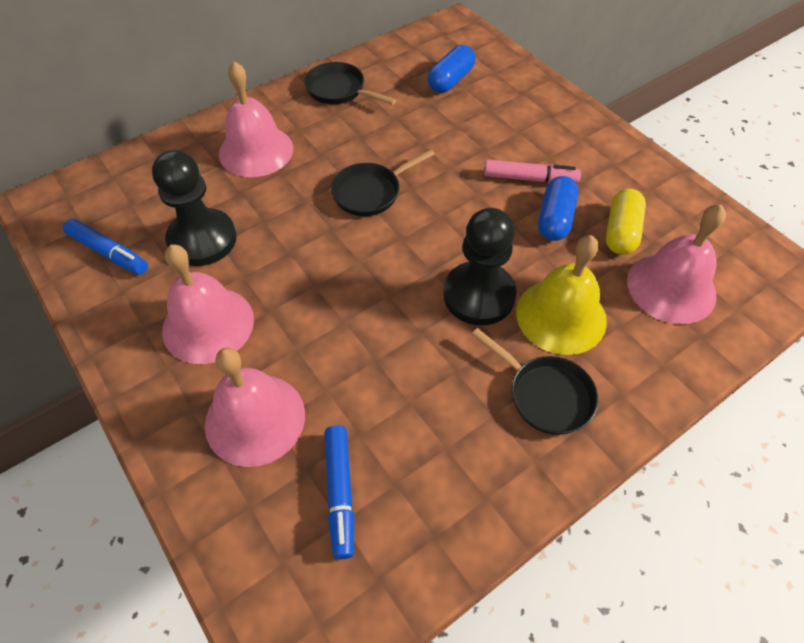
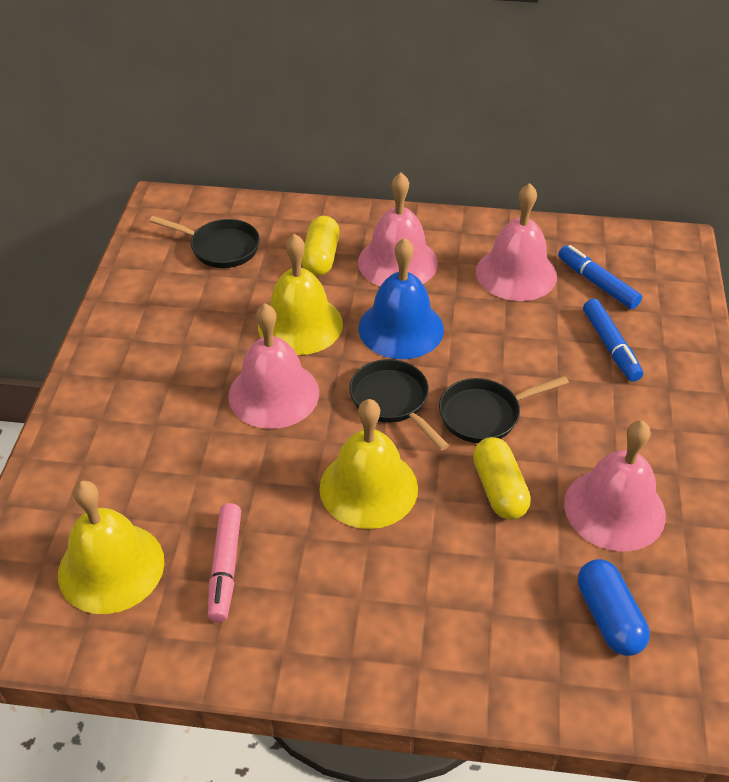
black pawn: 2 -> 0
blue bell: 0 -> 1
blue capsule: 2 -> 1
yellow bell: 1 -> 3
yellow capsule: 1 -> 2

